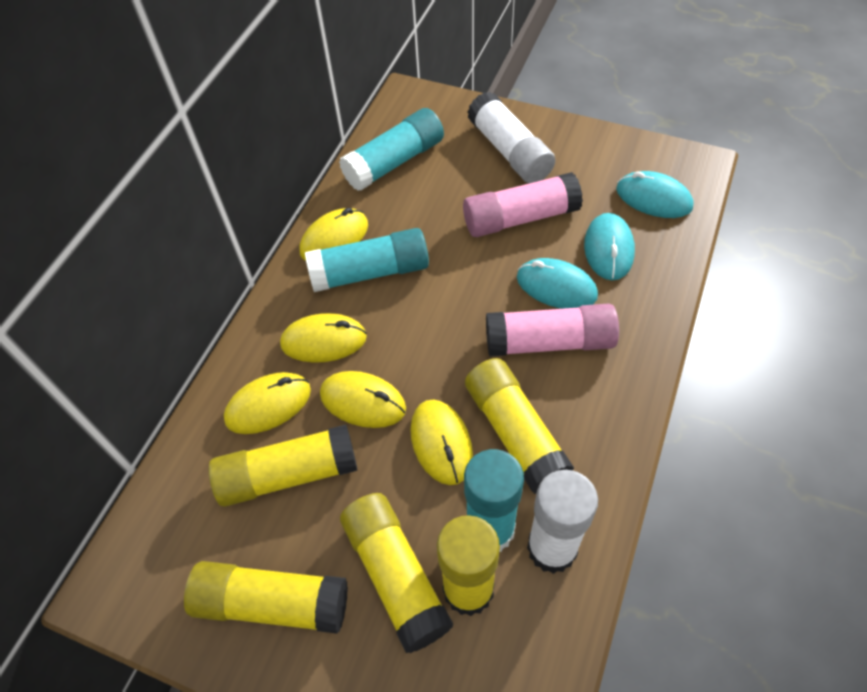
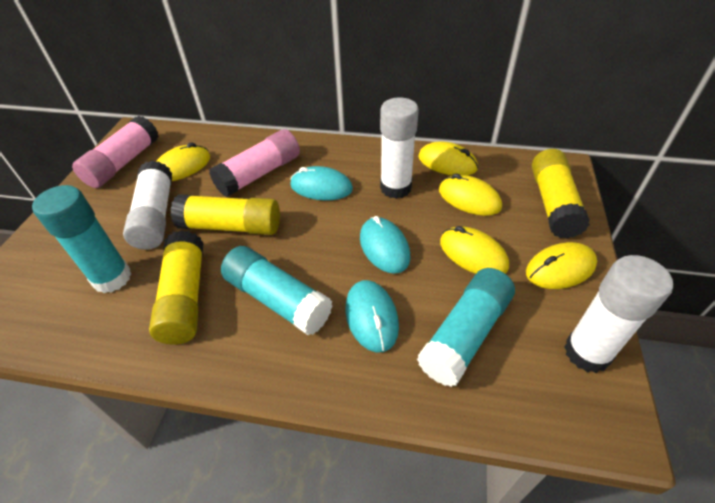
white glue stick: 2 -> 3
yellow glue stick: 5 -> 3

